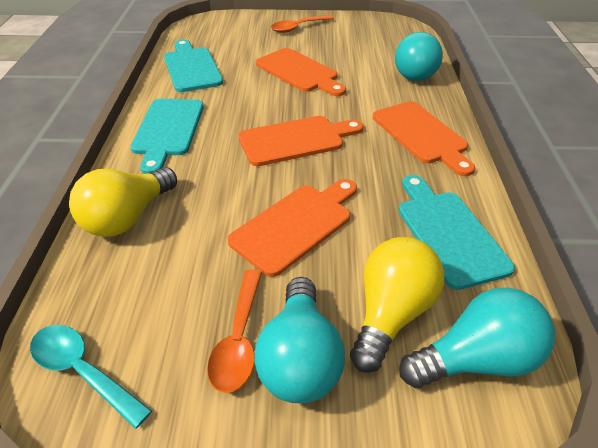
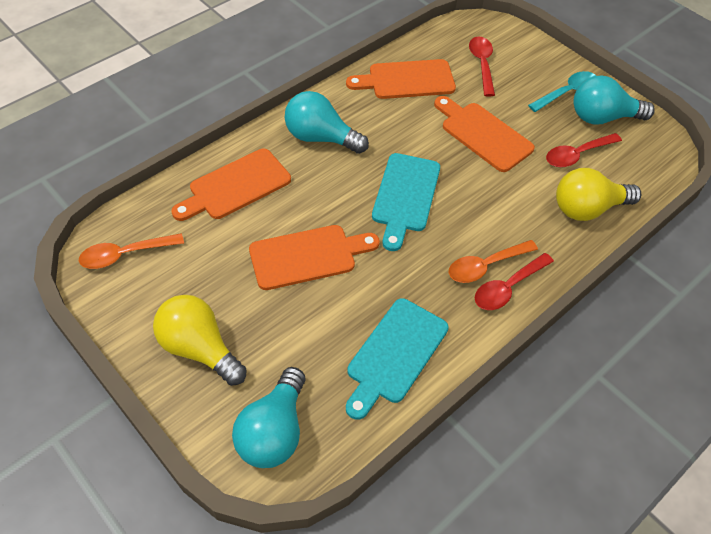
red spoon: 0 -> 3
turquoise cutting board: 3 -> 2

